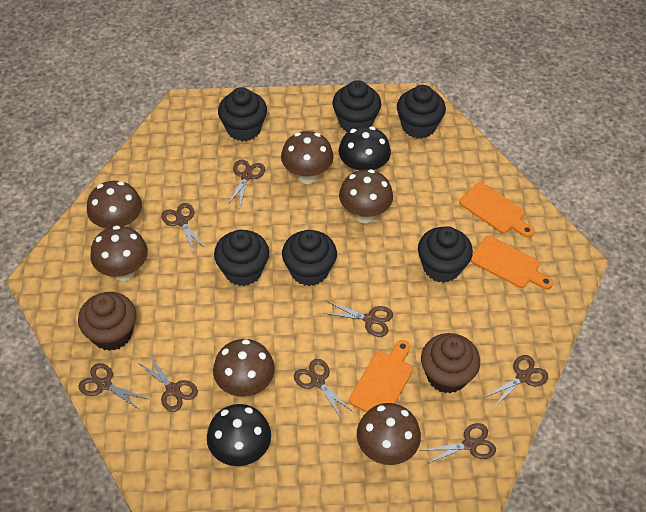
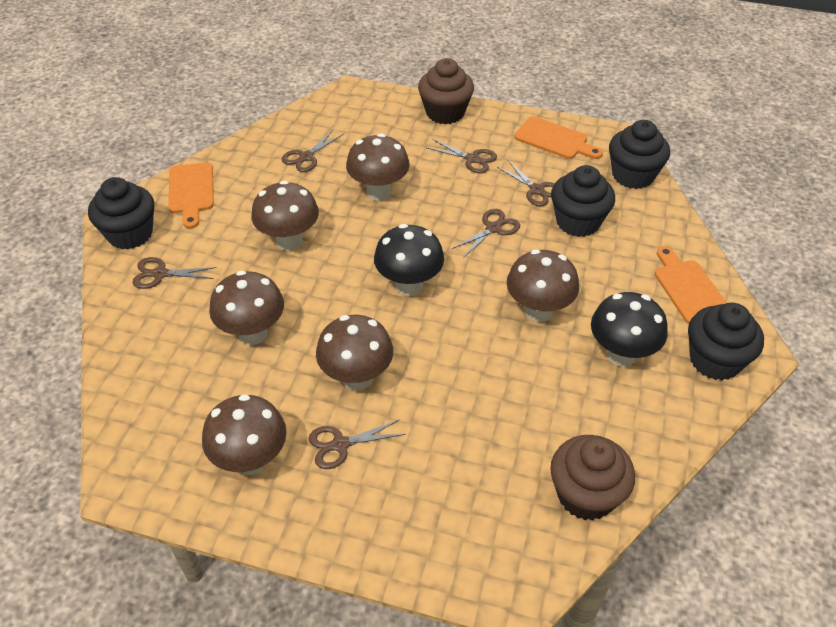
black cupcake: 6 -> 4
brown scissors: 8 -> 6

